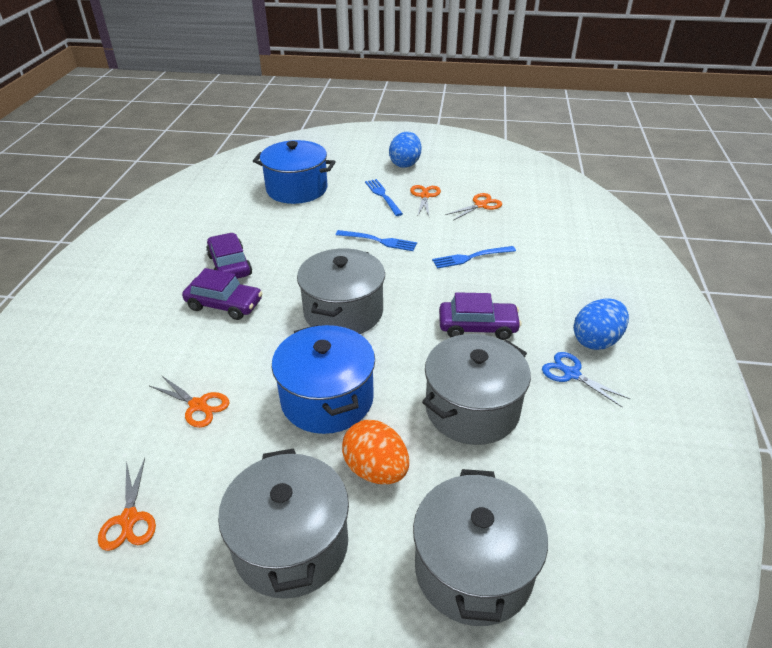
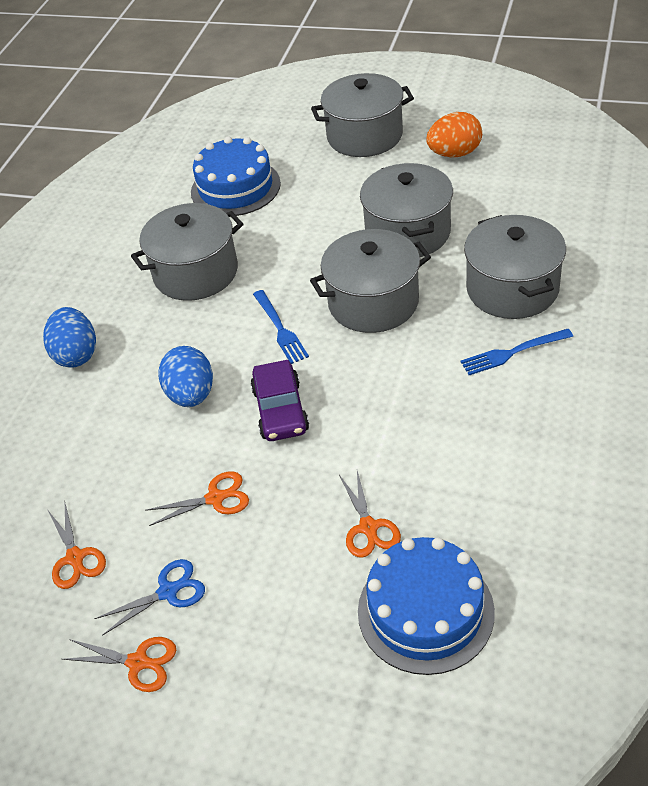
blue cake: 0 -> 2
blue fork: 3 -> 2
blue pot: 2 -> 0
grey pot: 4 -> 5
purple car: 3 -> 1

